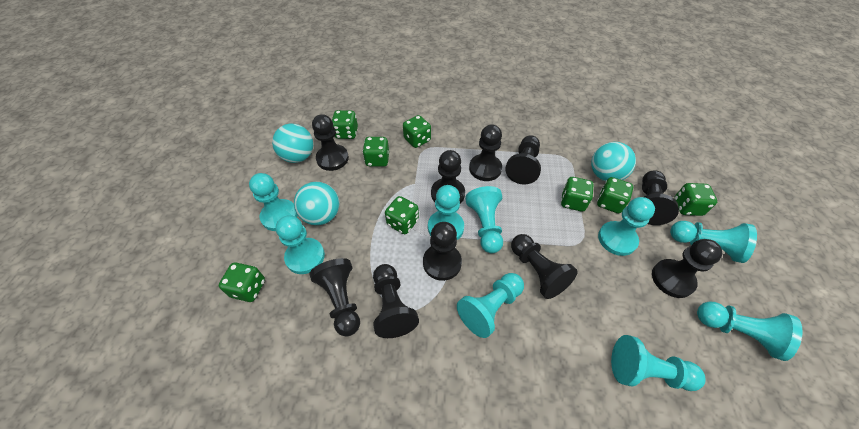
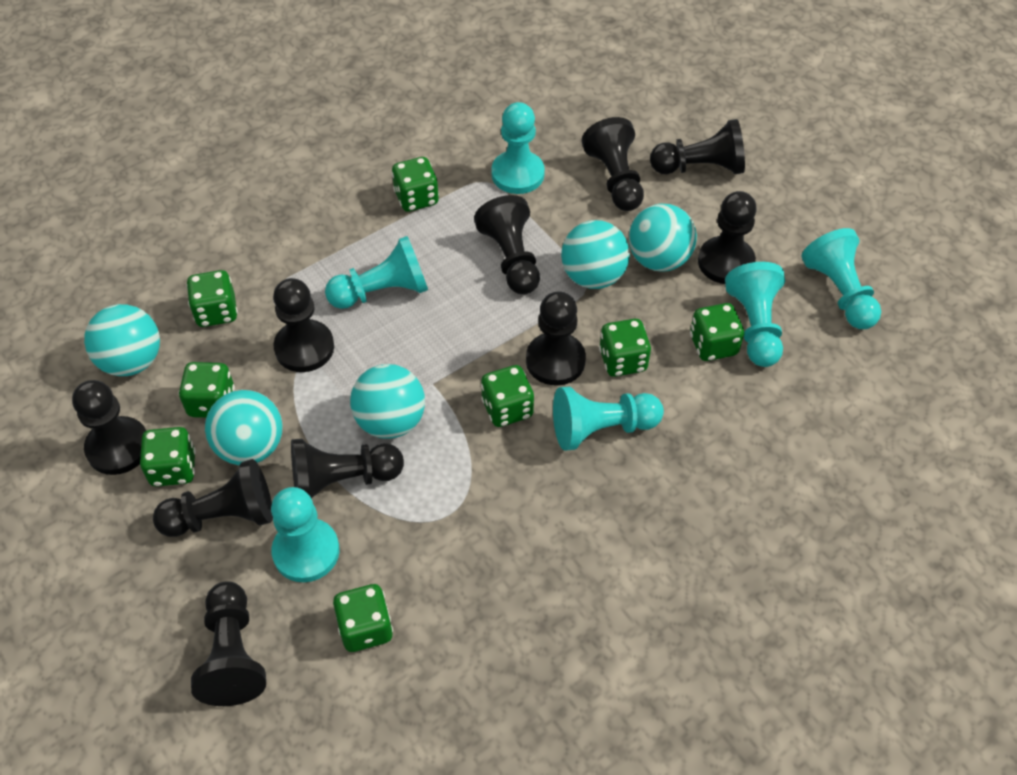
turquoise ball: 3 -> 5
turquoise pawn: 9 -> 6

